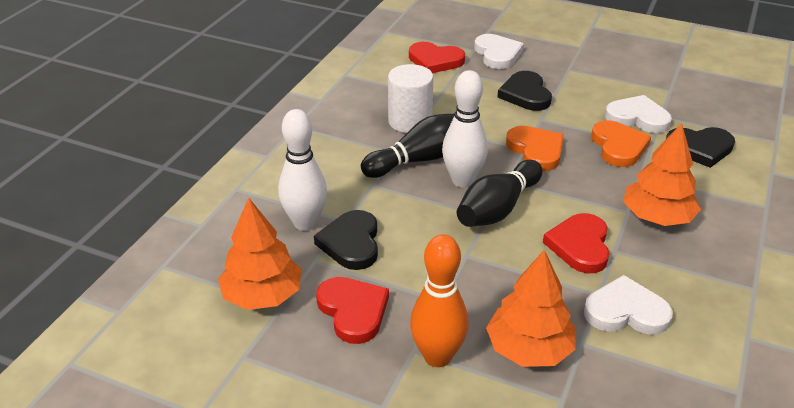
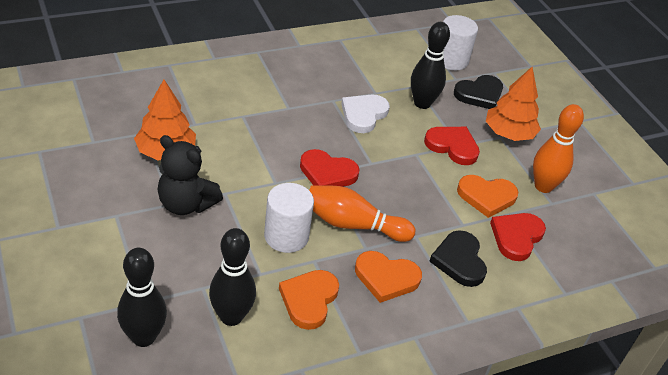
black bowling pin: 2 -> 3
black heart: 3 -> 2
black teddy bear: 0 -> 1
orange bowling pin: 1 -> 2
orange heart: 2 -> 3
orange tree: 3 -> 2
white bowling pin: 2 -> 0
white cylinder: 1 -> 2
white heart: 3 -> 1

